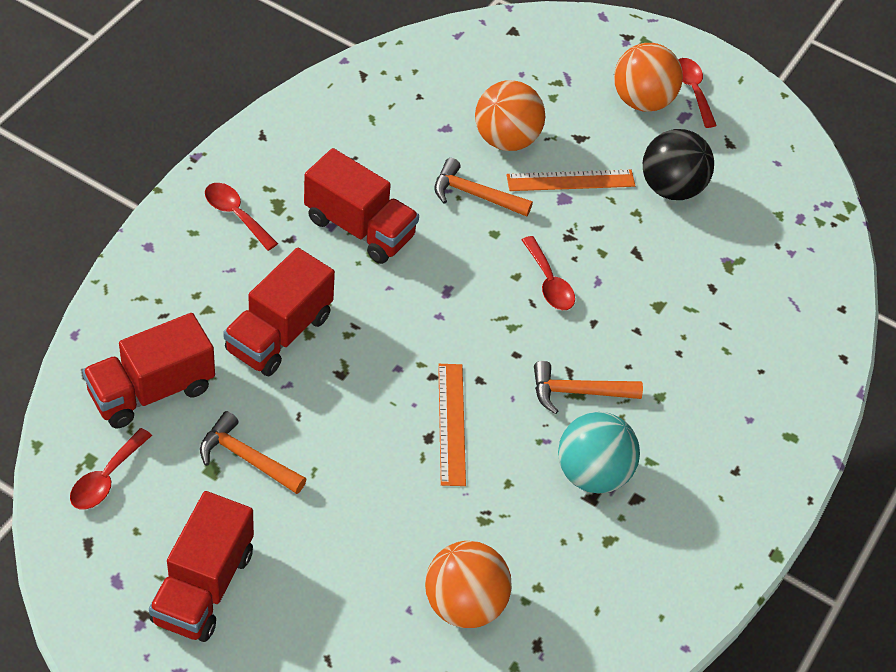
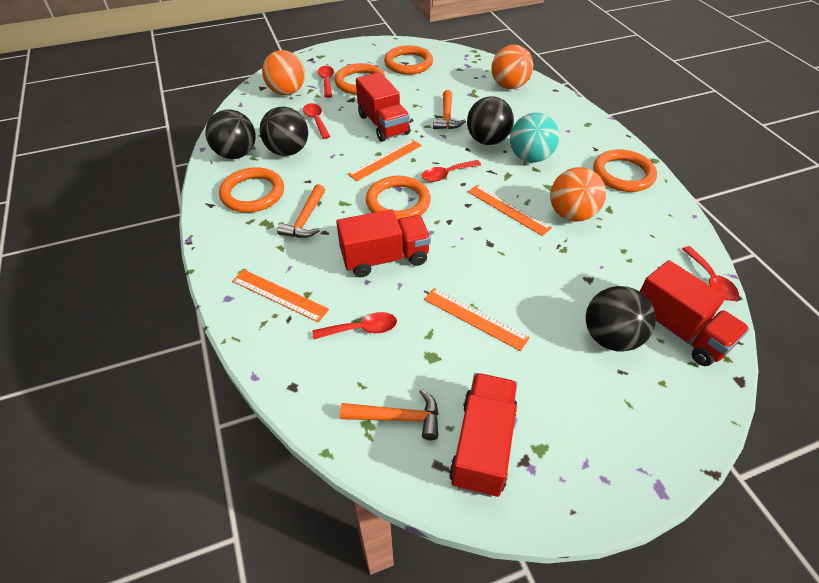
black ball: 1 -> 4
orange ring: 0 -> 5
orange ruler: 2 -> 4
red spoon: 4 -> 5

